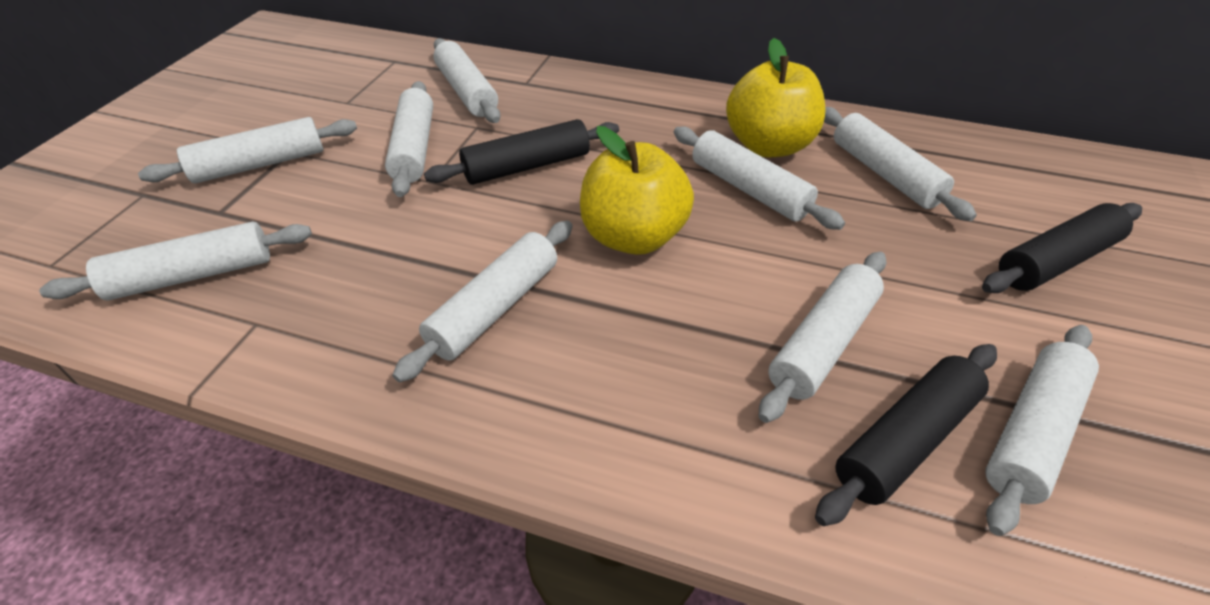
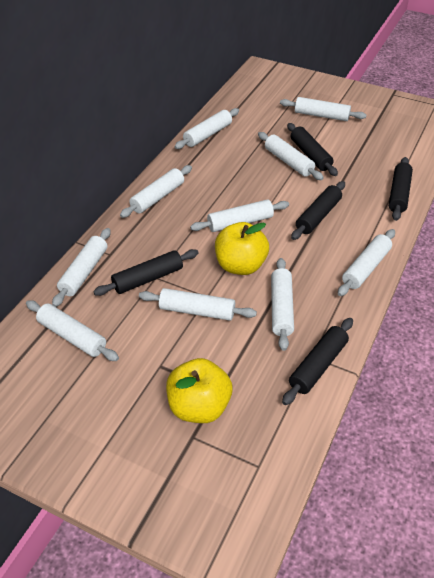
black rolling pin: 3 -> 5
white rolling pin: 9 -> 10

